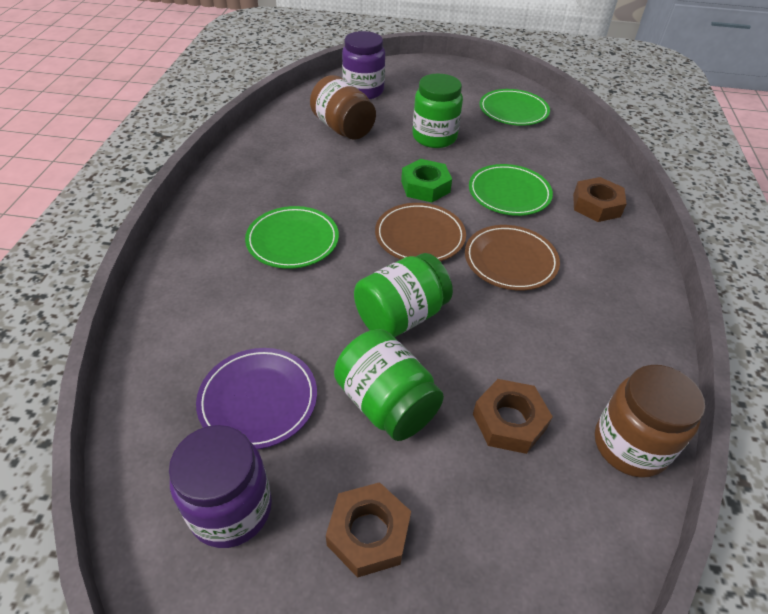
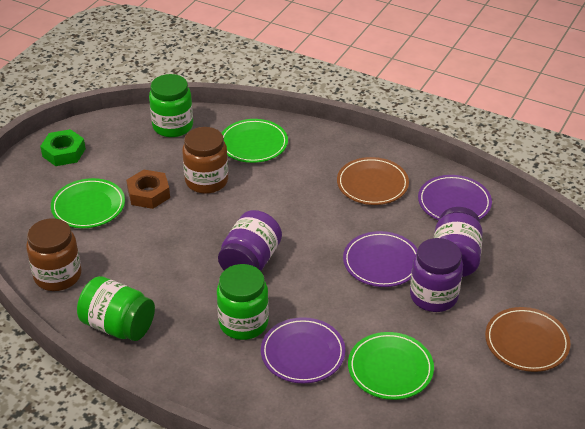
brown nut: 3 -> 1
purple jar: 2 -> 3
purple plate: 1 -> 3

